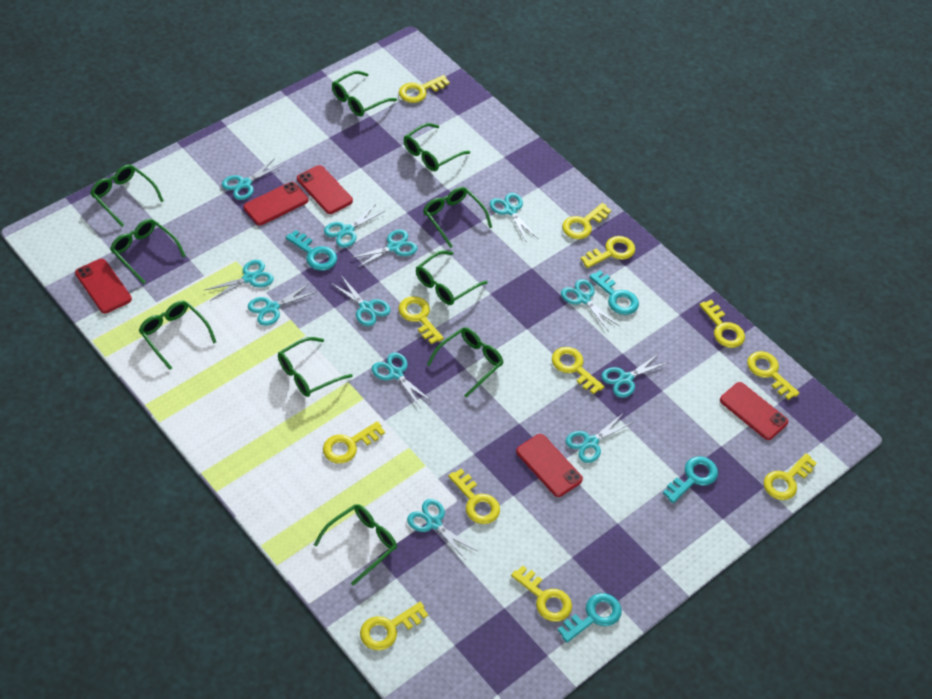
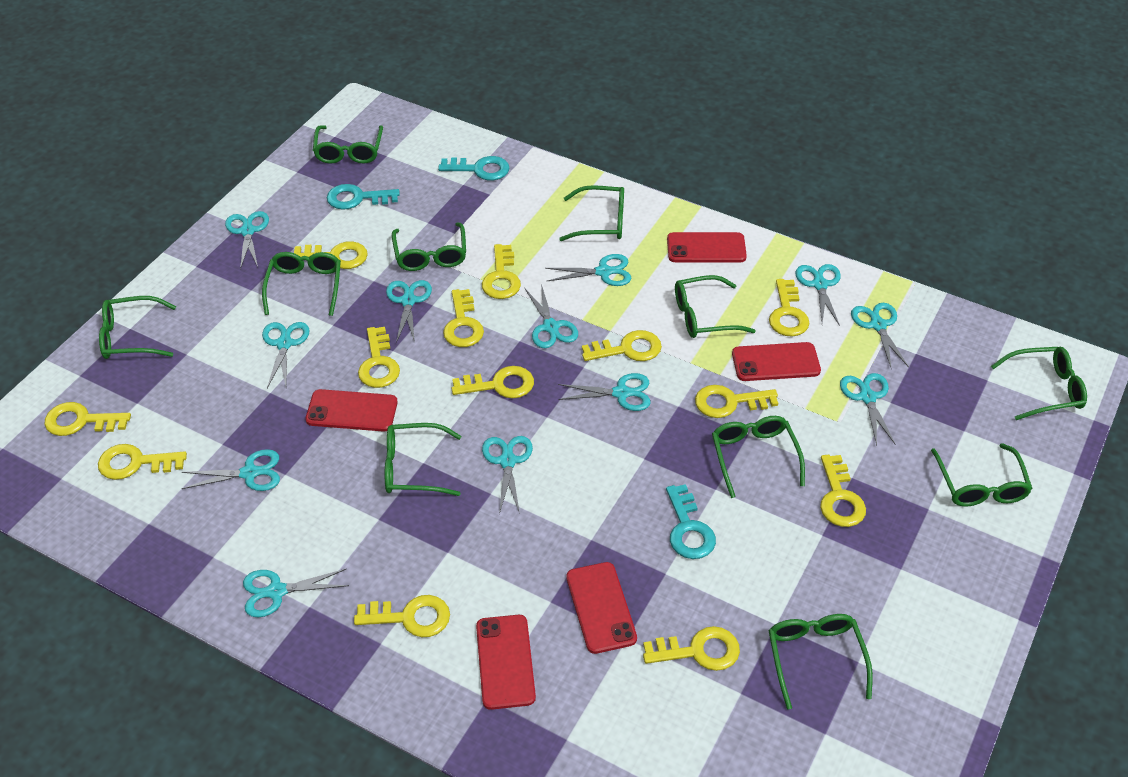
green glasses: 10 -> 11
turquoise key: 4 -> 3
yellow key: 12 -> 13

